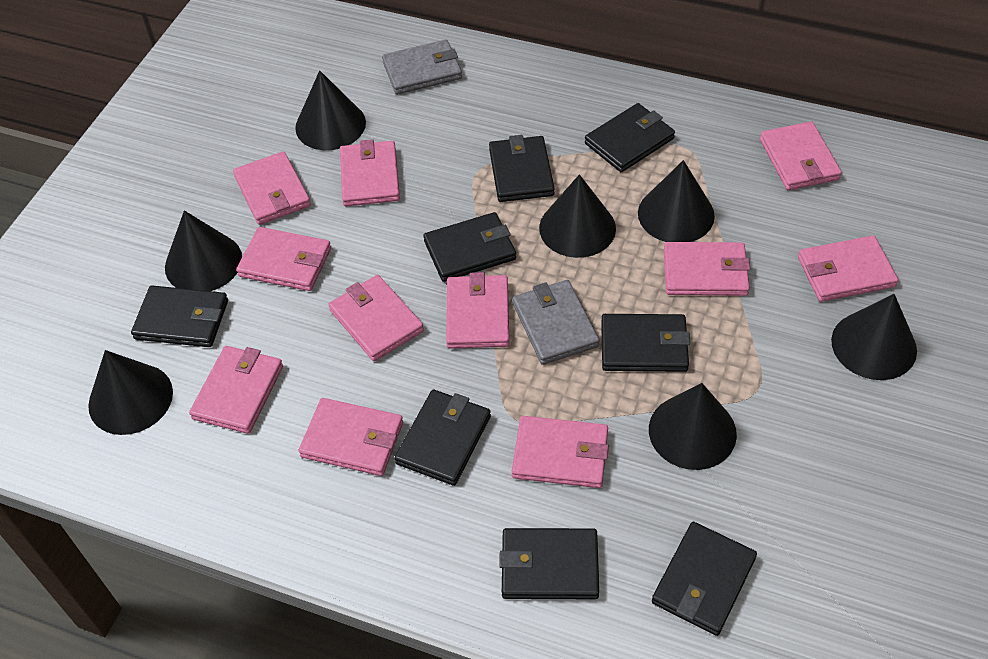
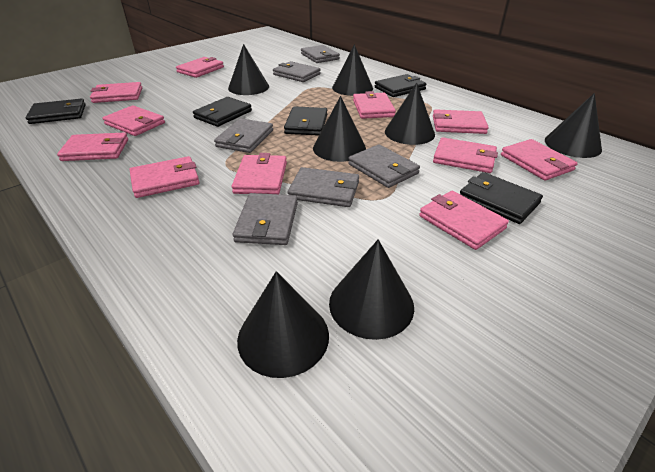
black wallet: 8 -> 5
grey wallet: 2 -> 6

